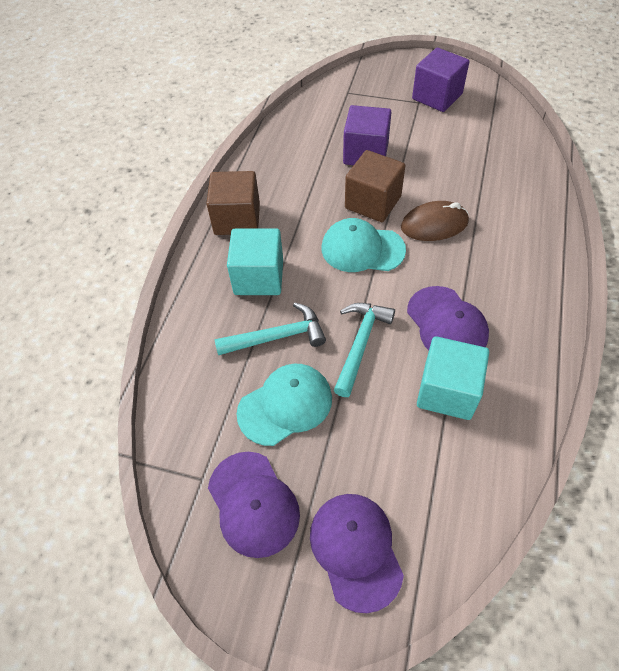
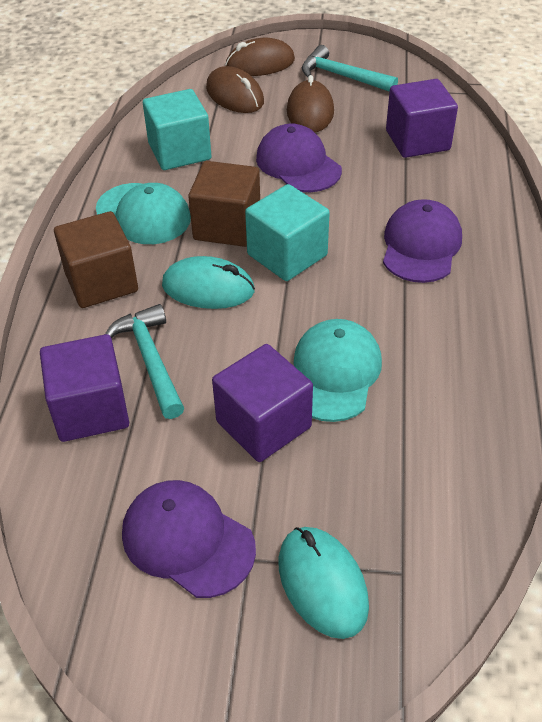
brown mouse: 1 -> 3
purple cube: 2 -> 3
turquoise mouse: 0 -> 2

